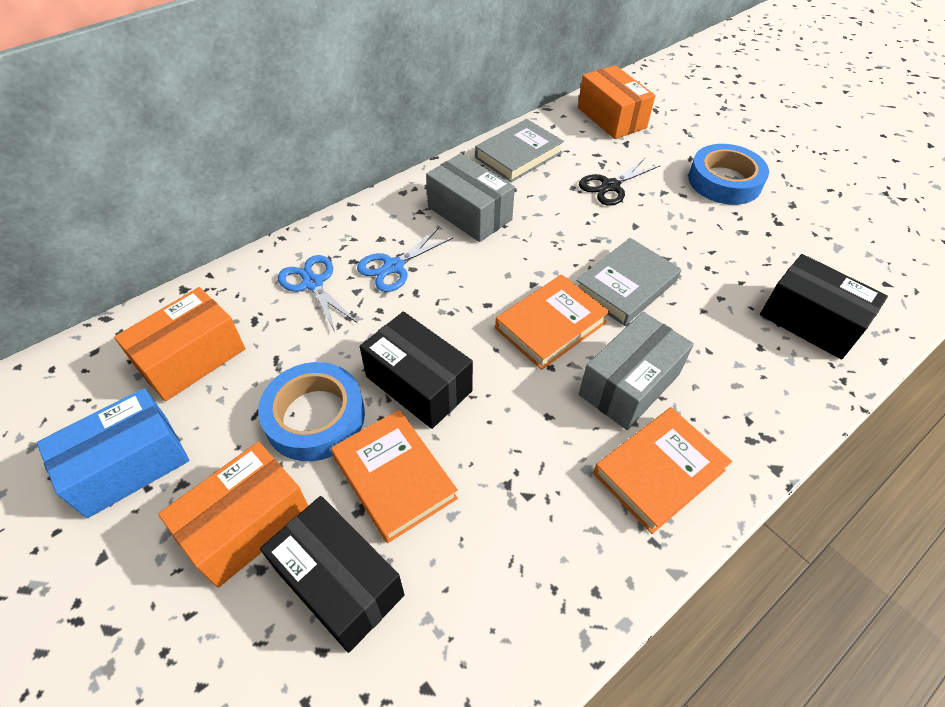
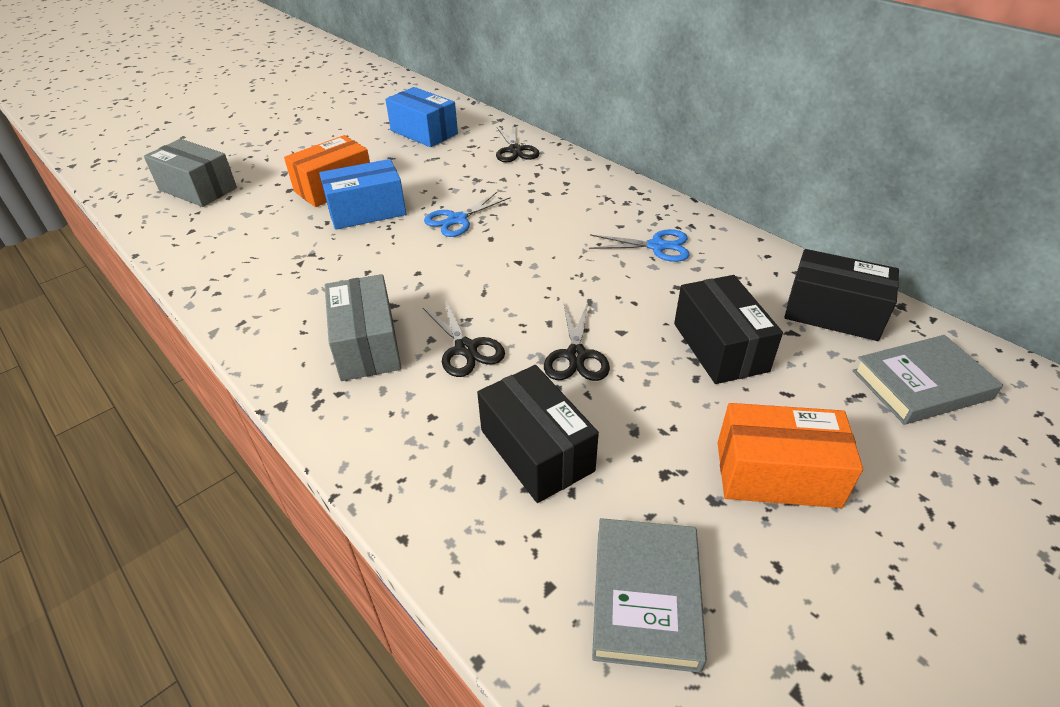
black scissors: 1 -> 3
blue box: 1 -> 2
blue tape: 2 -> 0
orange book: 3 -> 0
orange box: 3 -> 2

